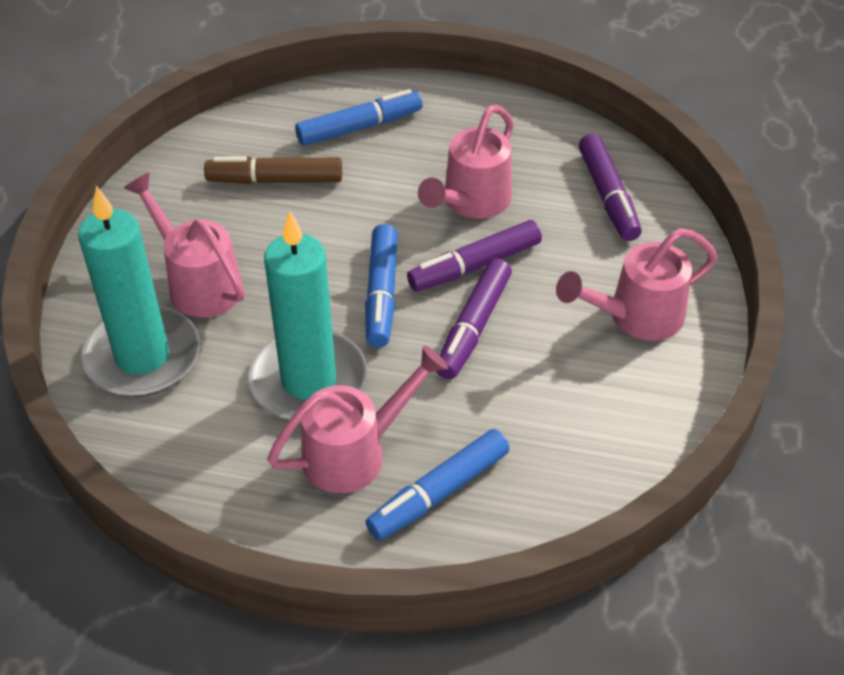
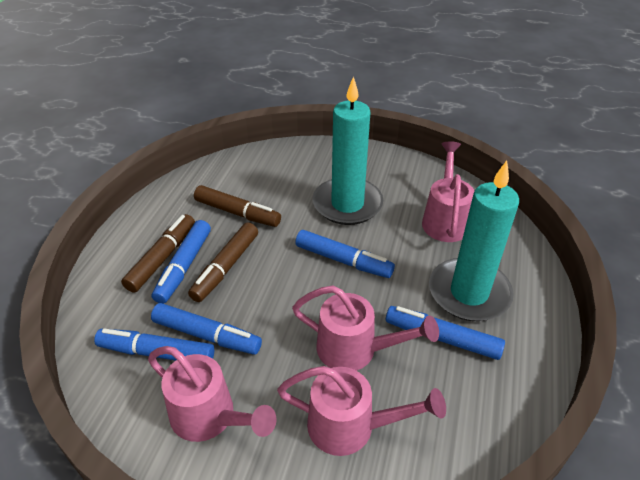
blue marker: 3 -> 5
brown marker: 1 -> 3
purple marker: 3 -> 0

